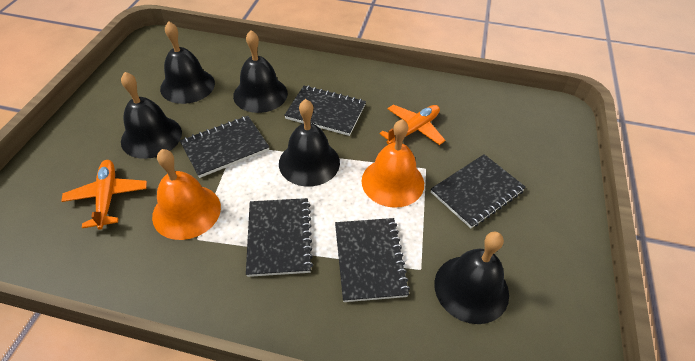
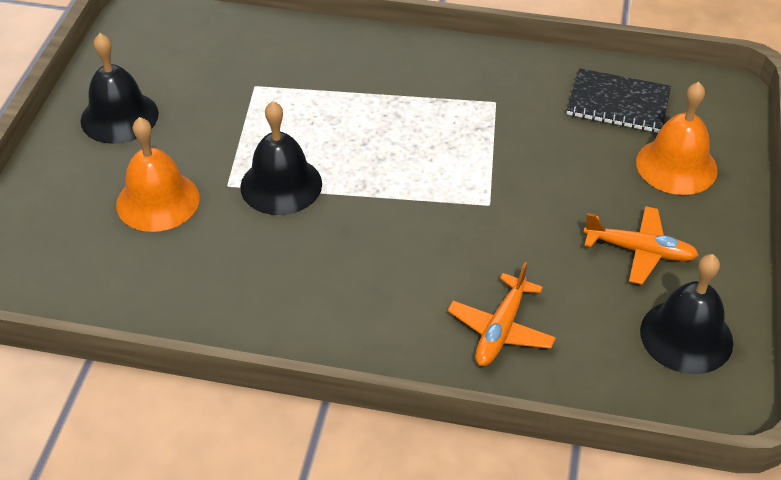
black bell: 5 -> 3
black notebook: 5 -> 1

